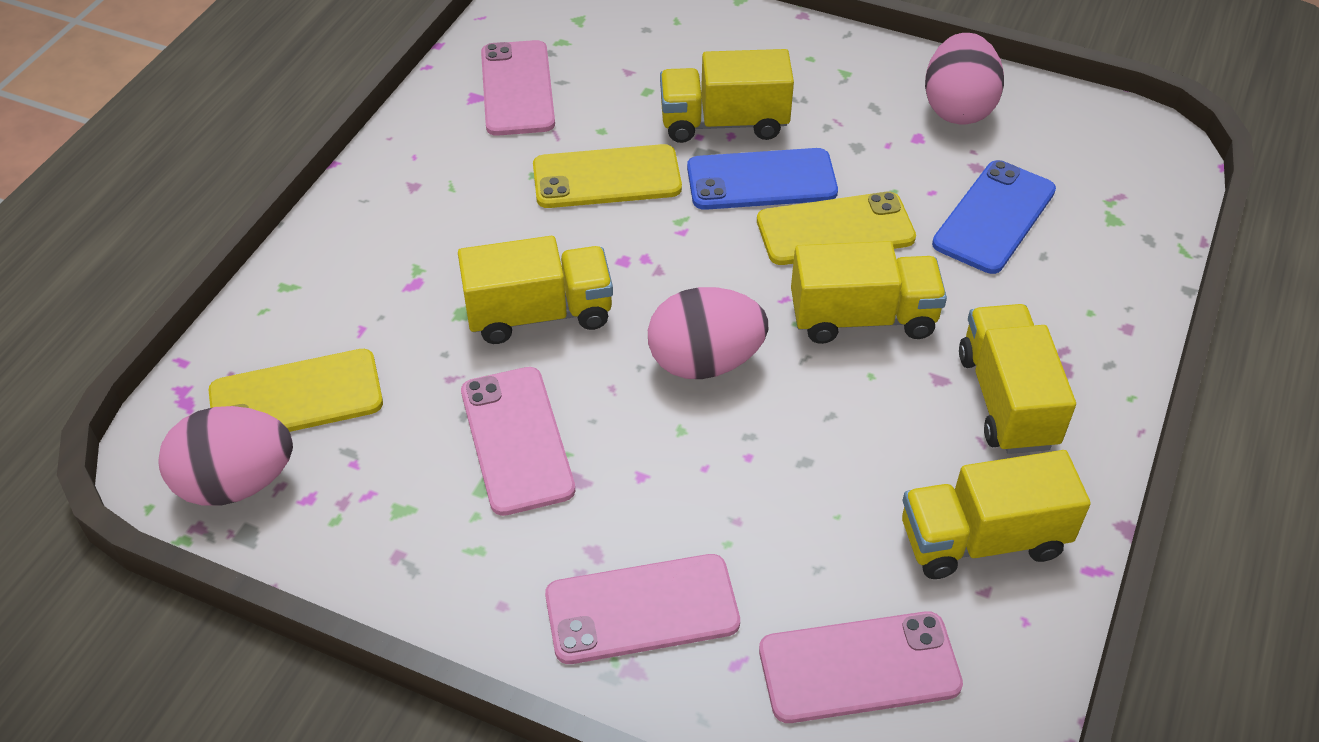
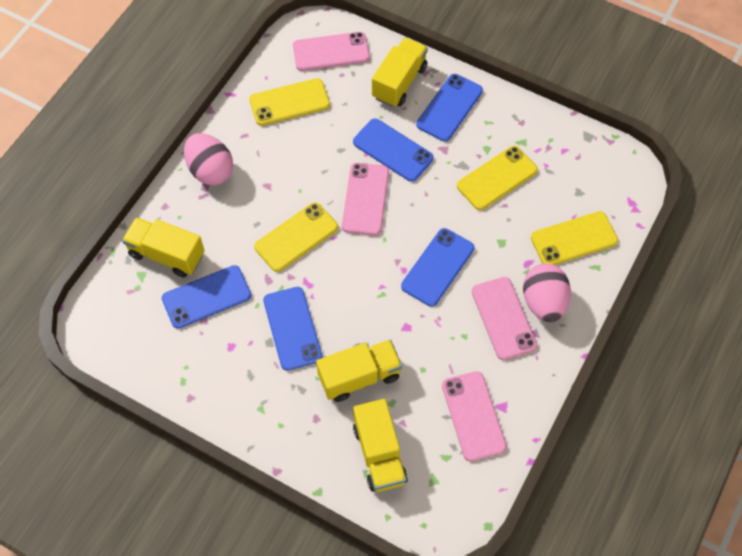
blue phone: 2 -> 5
pink egg: 3 -> 2
yellow phone: 3 -> 4
yellow truck: 5 -> 4

